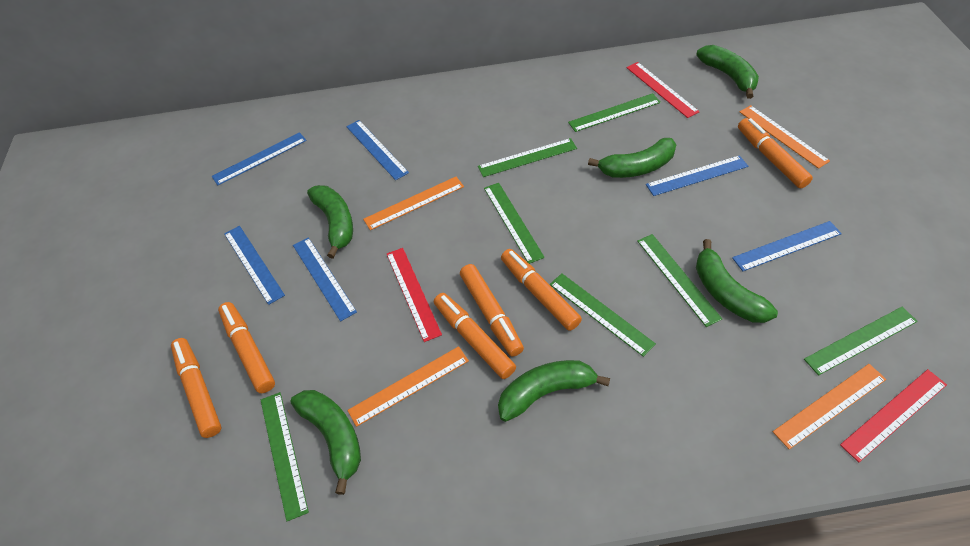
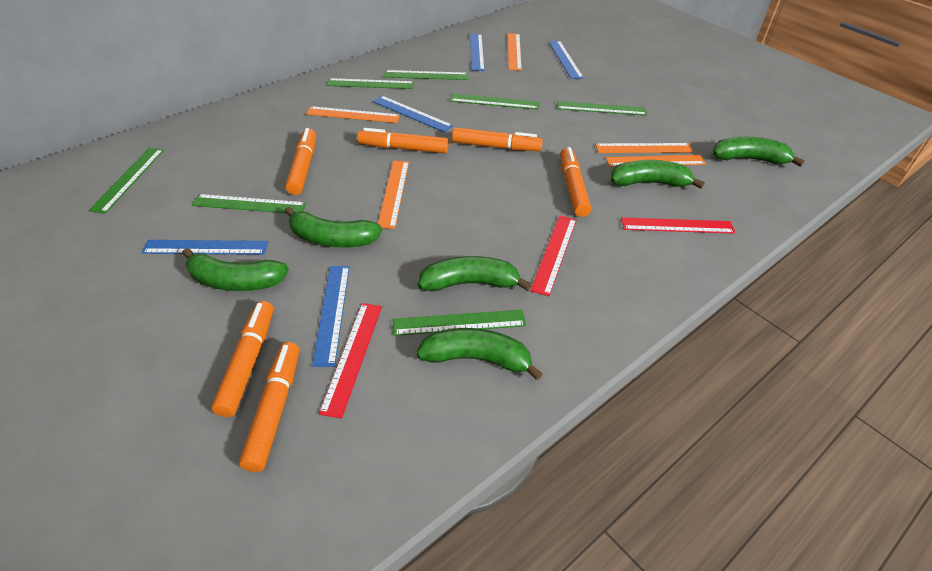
blue ruler: 6 -> 5
orange ruler: 4 -> 5

